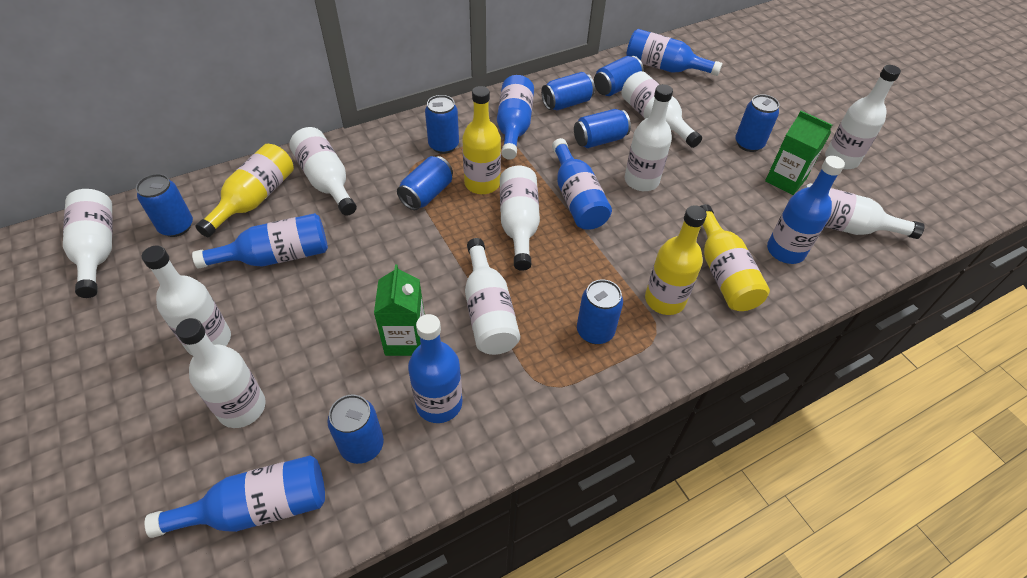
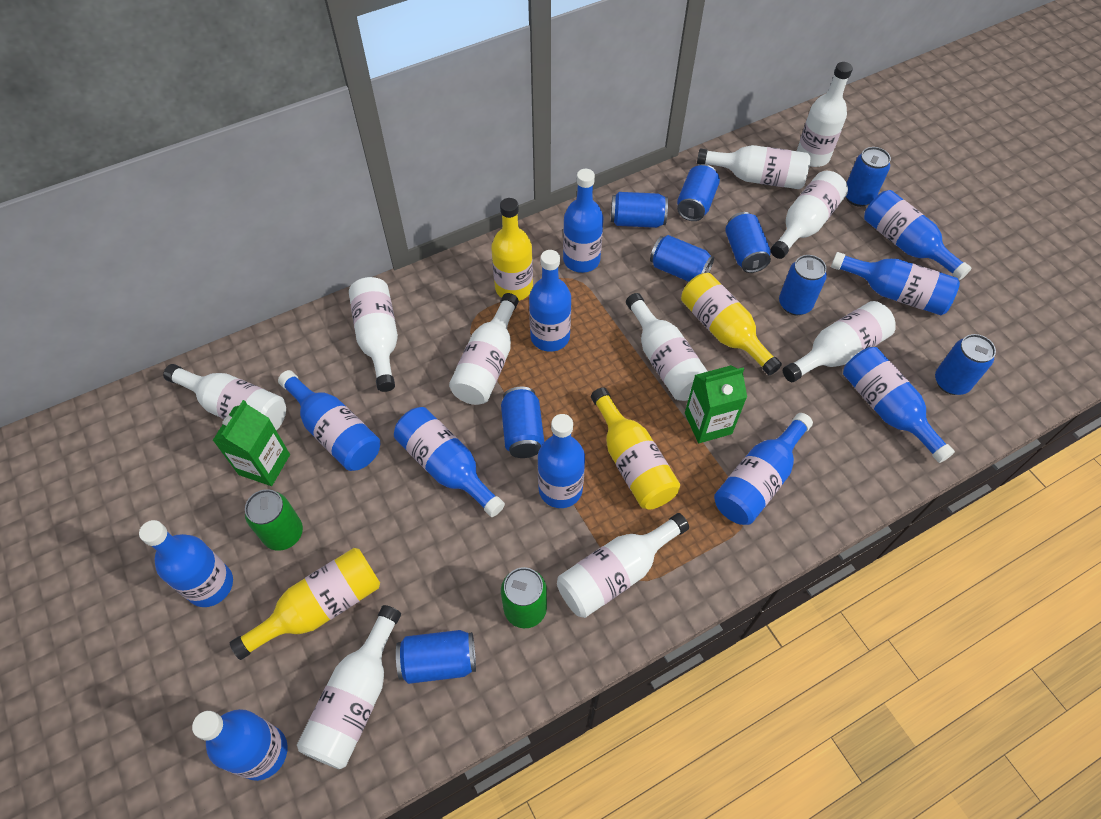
blue bottle: 7 -> 11
green can: 0 -> 2

